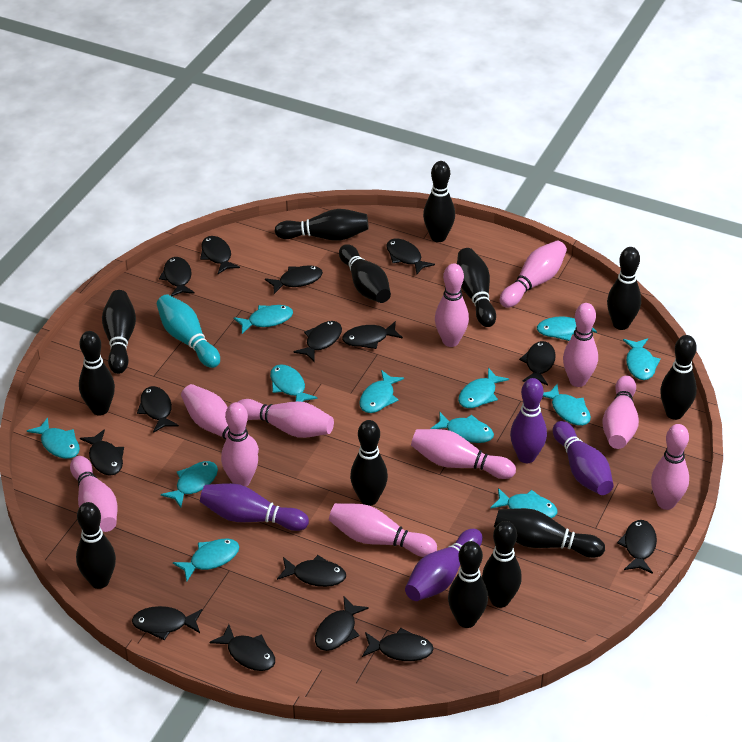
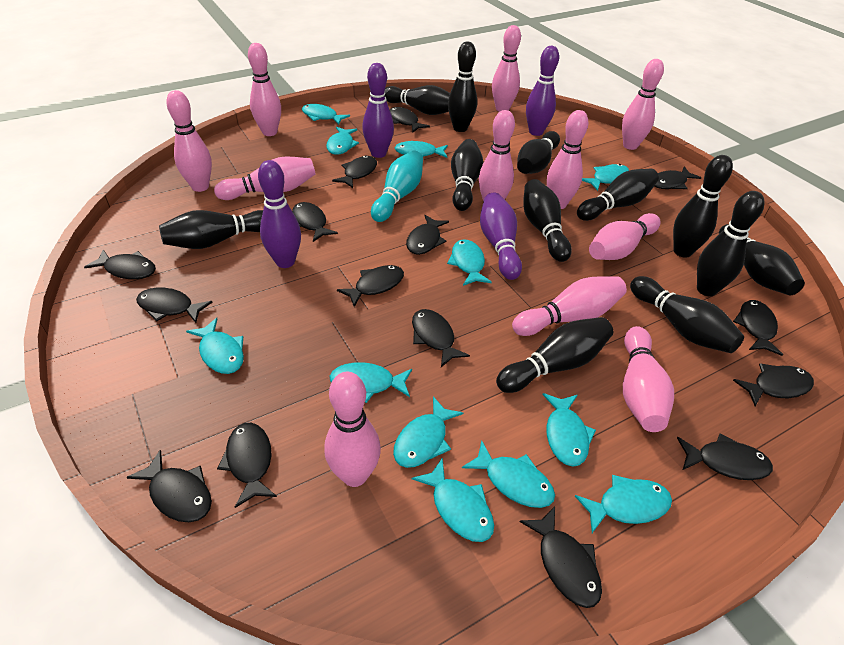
black bowling pin: 13 -> 12

